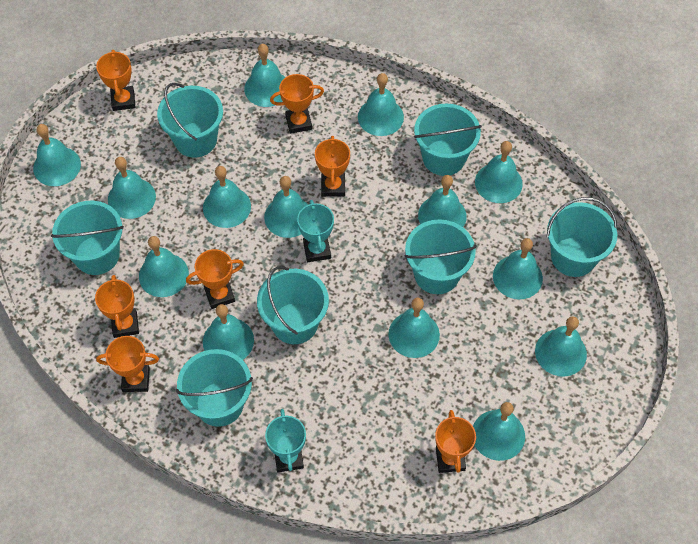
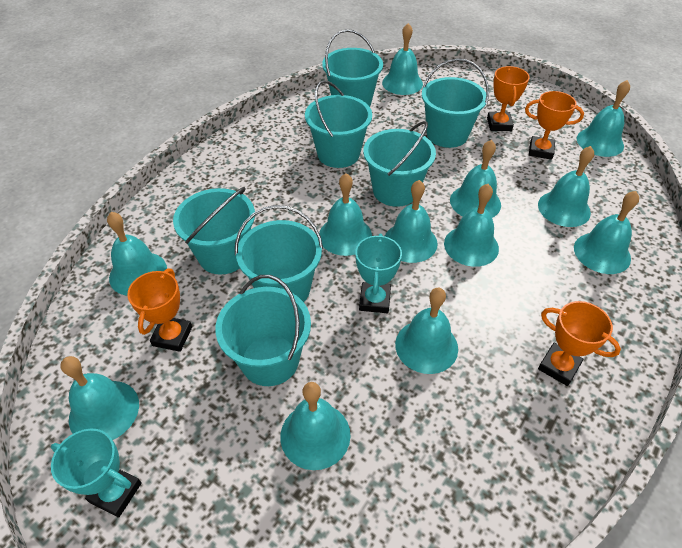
orange trophy: 7 -> 4
turquoise bell: 14 -> 12

